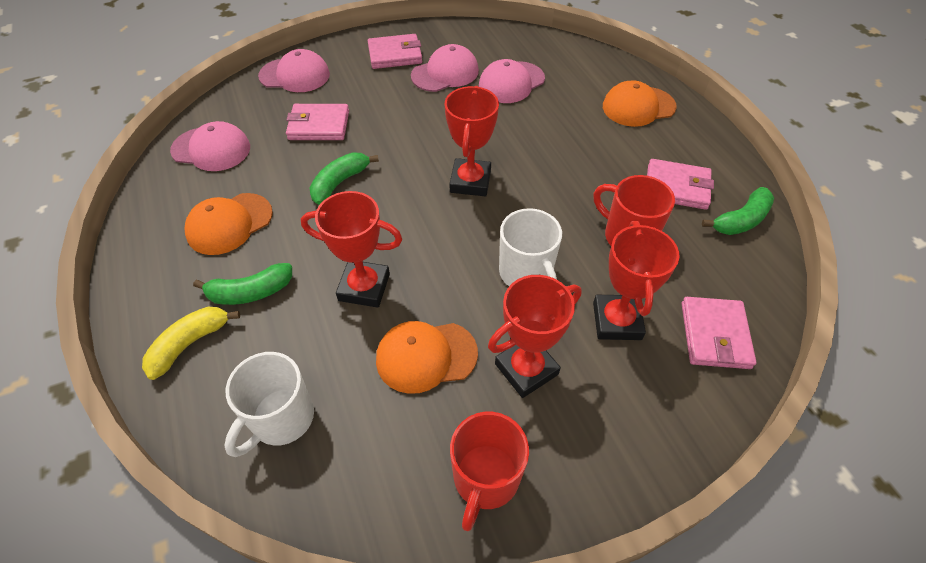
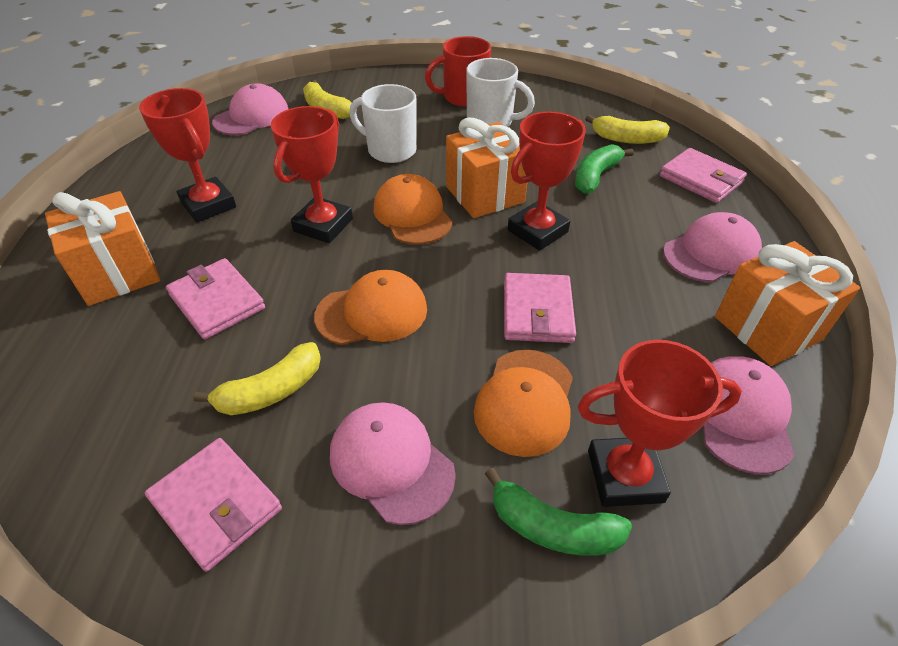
green banana: 3 -> 2
orange gift: 0 -> 3
red mug: 2 -> 1
yellow banana: 1 -> 3

